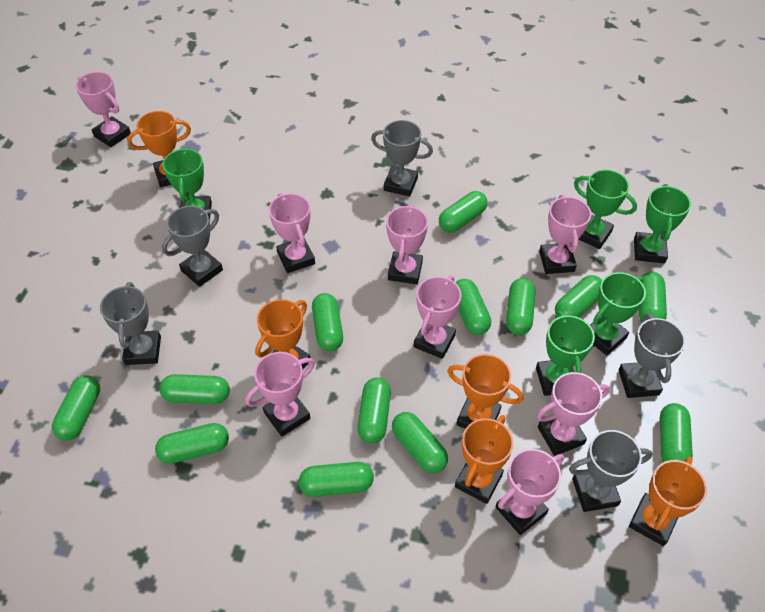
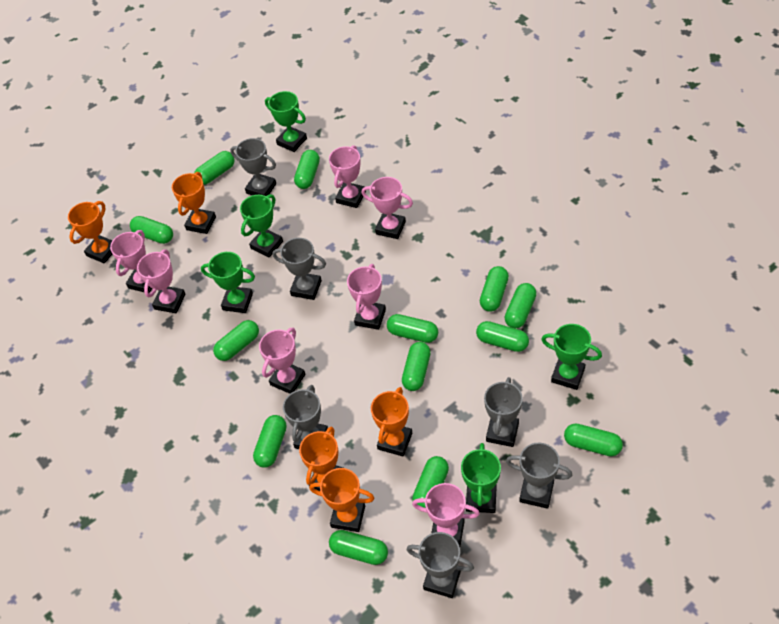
grey trophy: 5 -> 6
pink trophy: 8 -> 7

